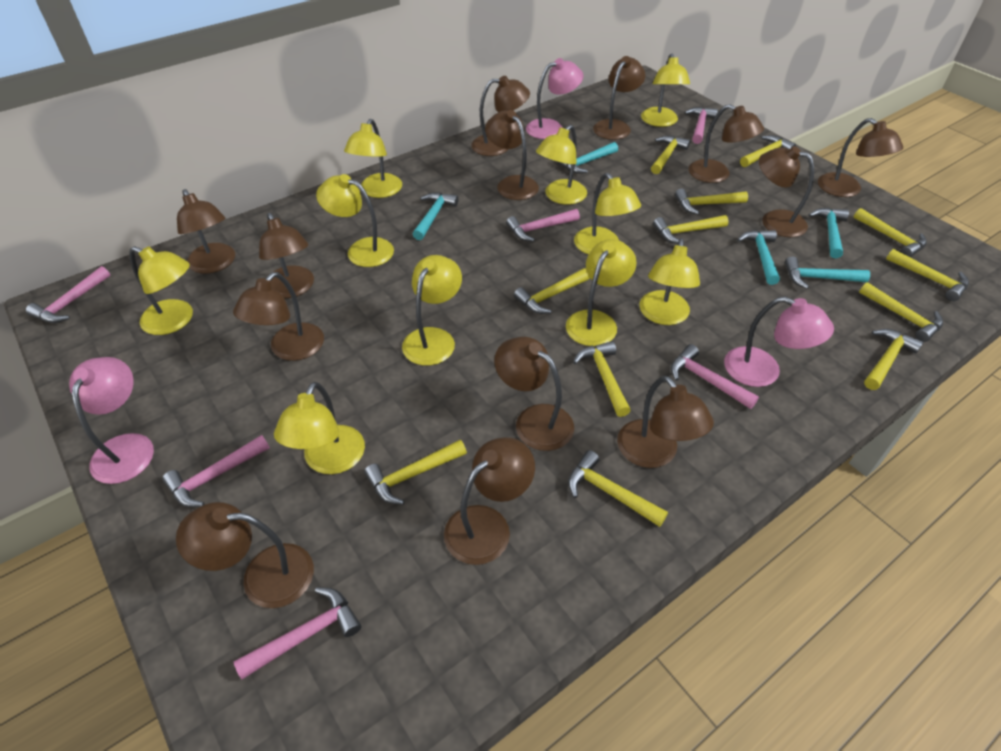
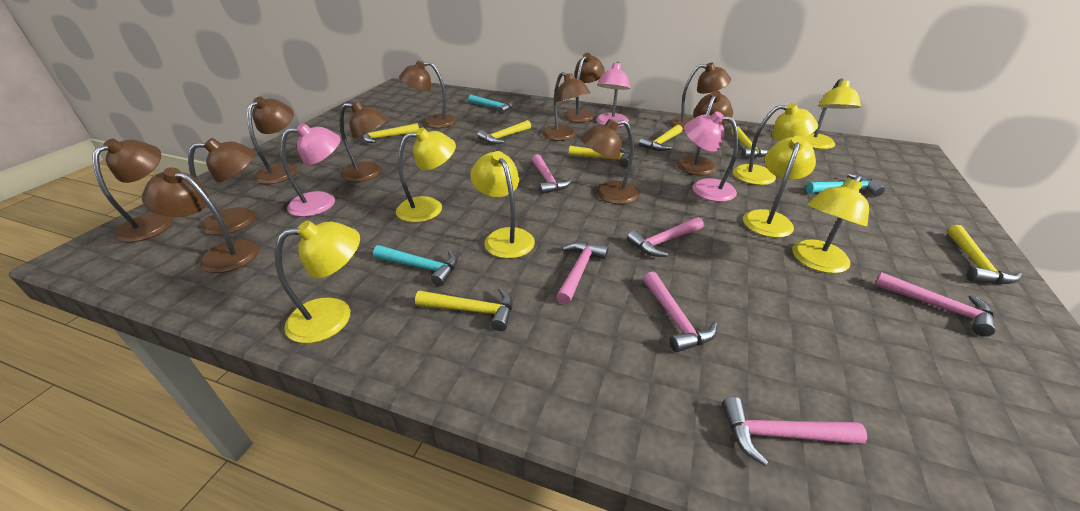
brown lamp: 13 -> 11
turquoise hammer: 5 -> 3
yellow hammer: 12 -> 7
yellow lamp: 10 -> 7

